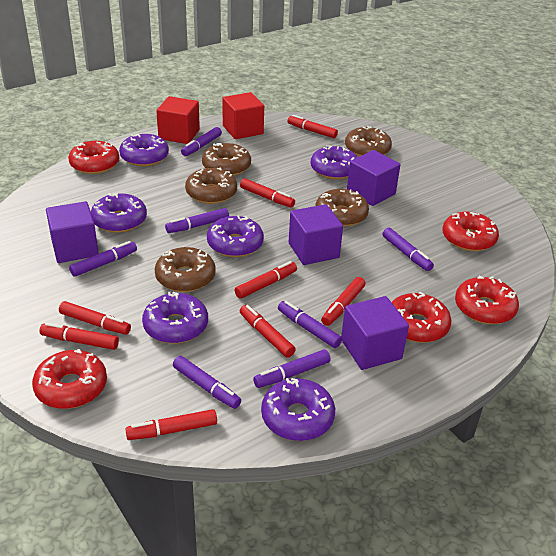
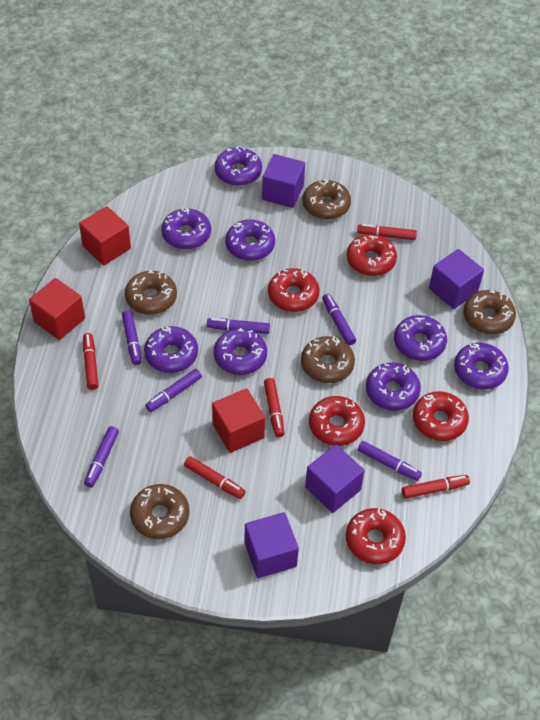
purple donut: 6 -> 8
purple marker: 7 -> 6
red cube: 2 -> 3
red marker: 8 -> 5

